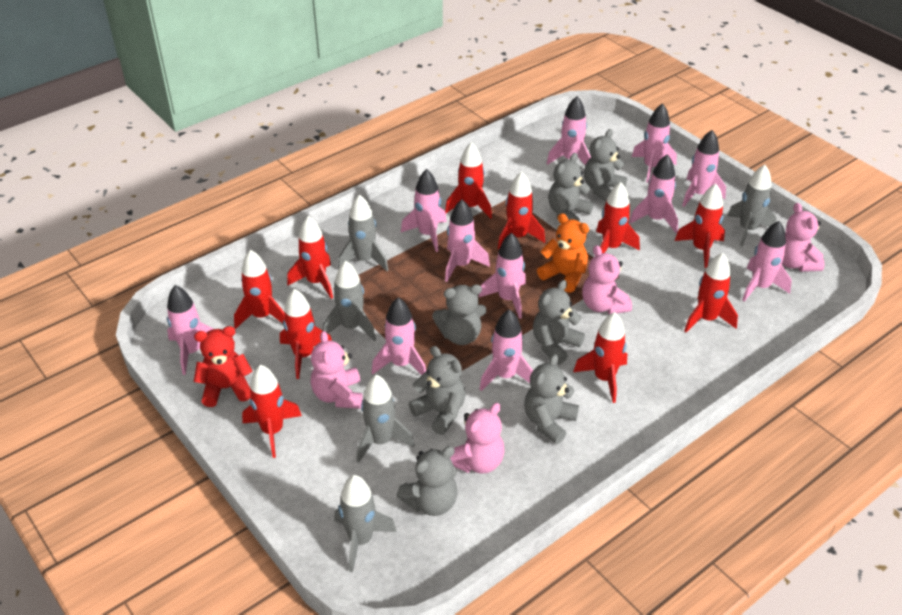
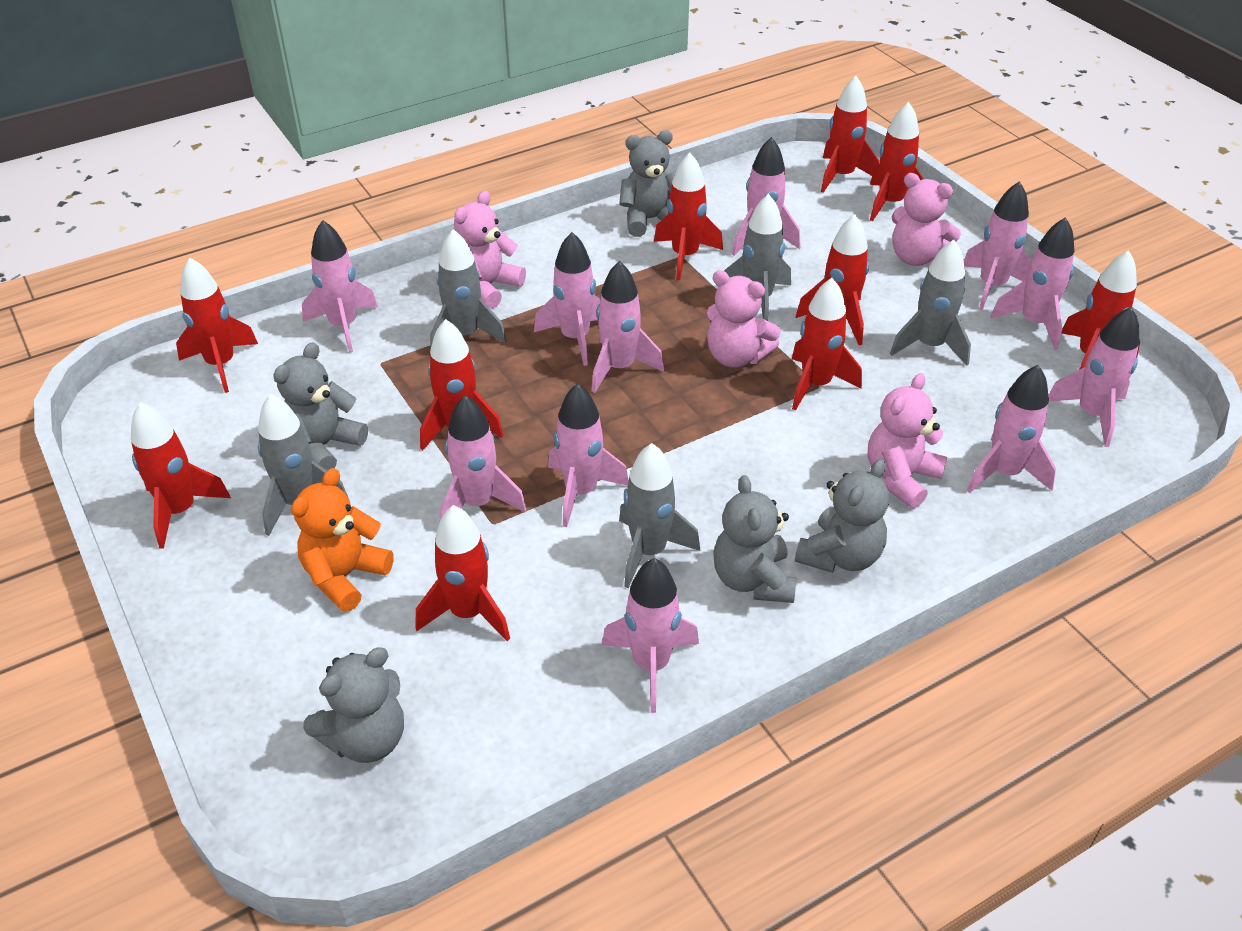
grey teddy bear: 7 -> 5
red teddy bear: 1 -> 0

